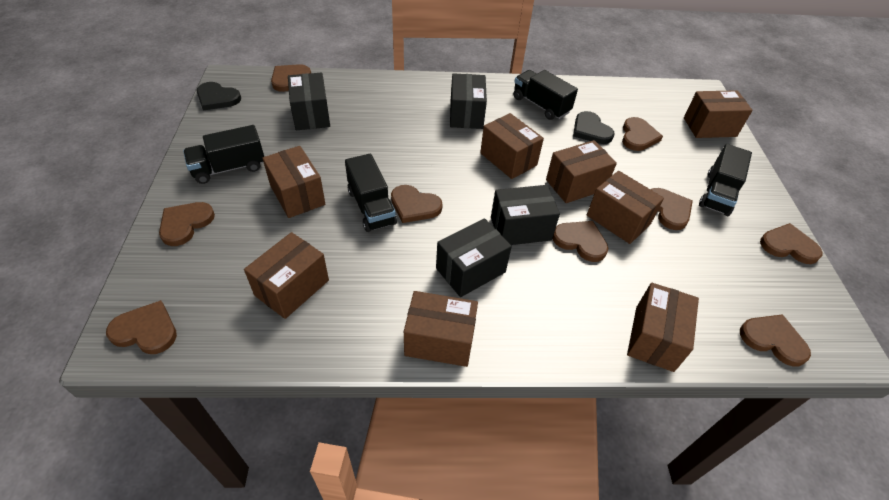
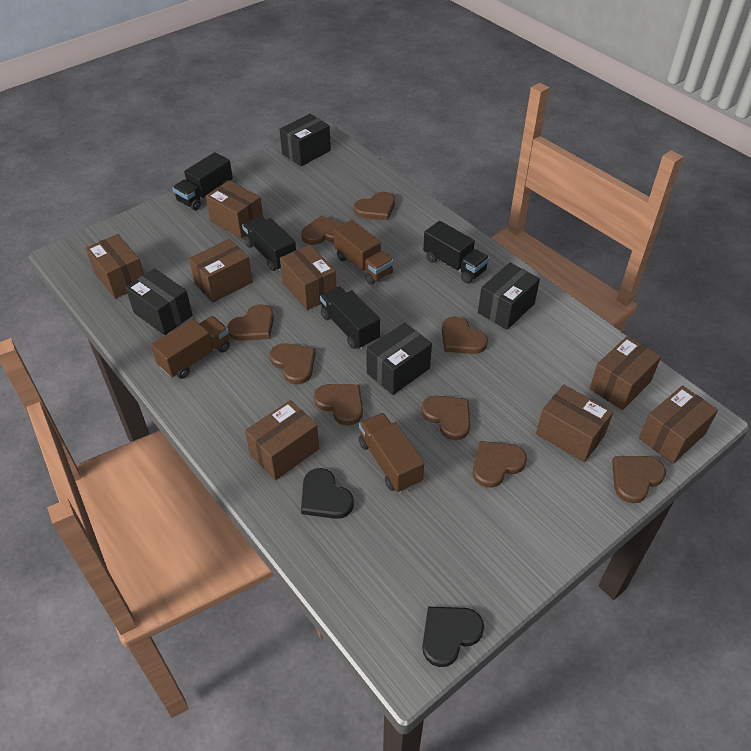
brown truck: 0 -> 3

